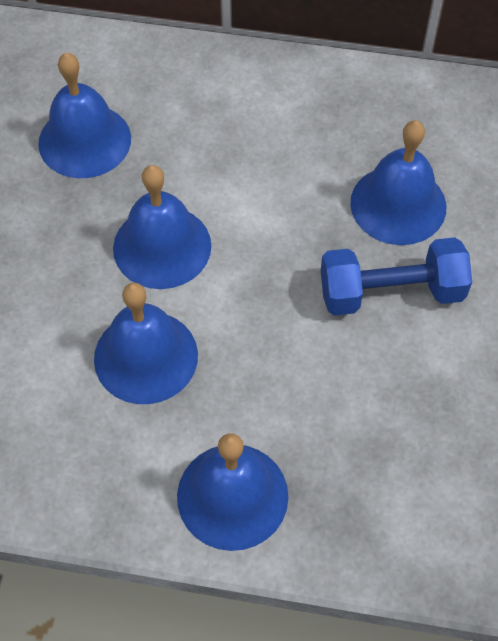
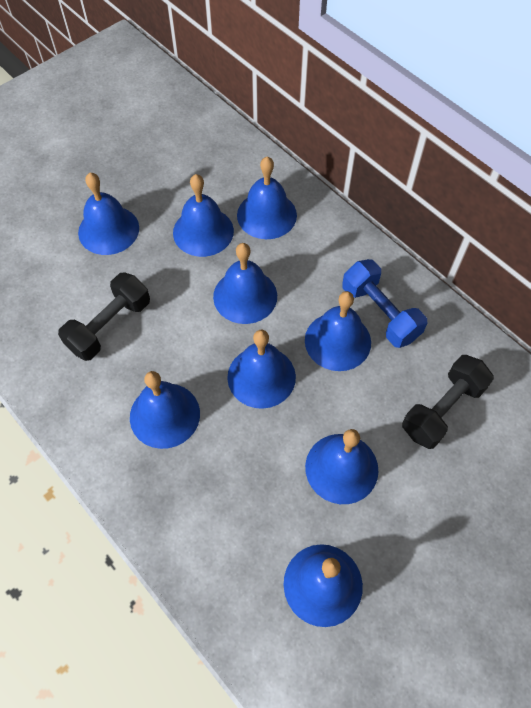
black dumbbell: 0 -> 2
blue bell: 5 -> 9

